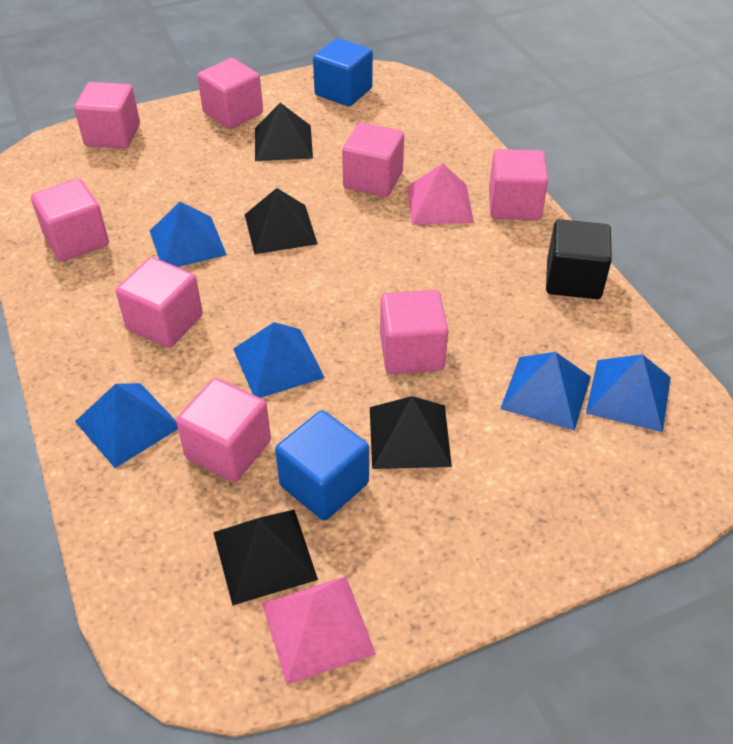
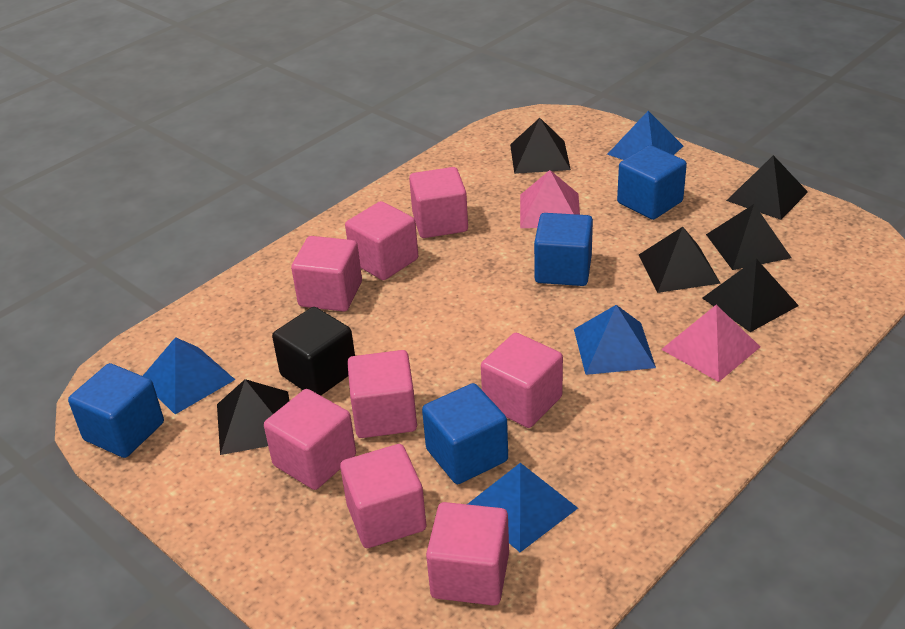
black pyramid: 4 -> 6
blue cube: 2 -> 4
blue pyramid: 5 -> 4

